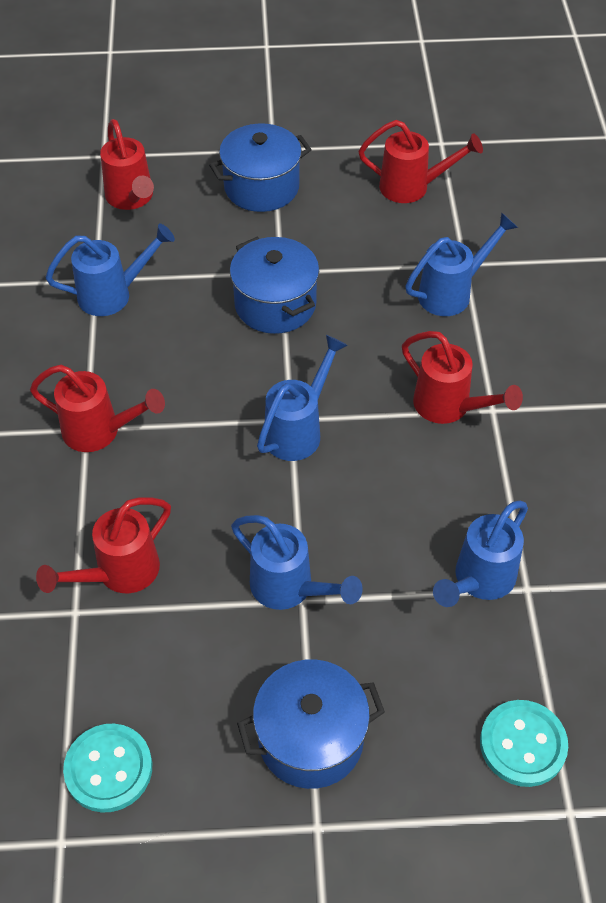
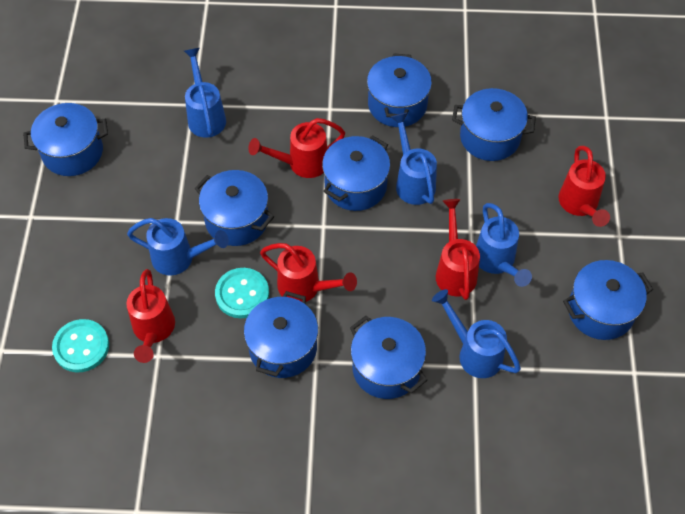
blue pot: 3 -> 8

